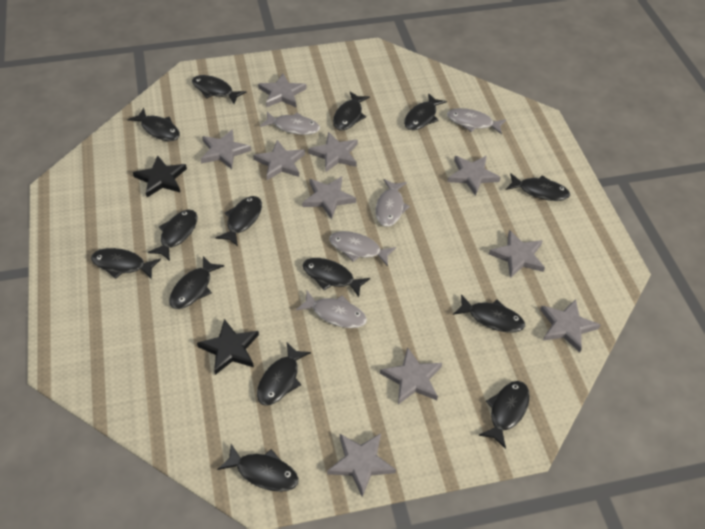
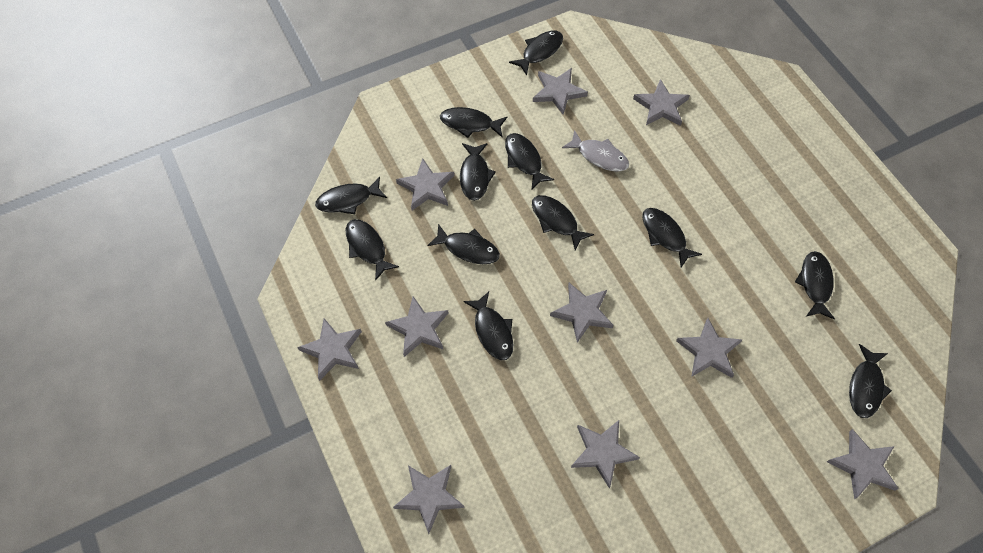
black fish: 14 -> 12
black star: 2 -> 0
grey fish: 5 -> 1

